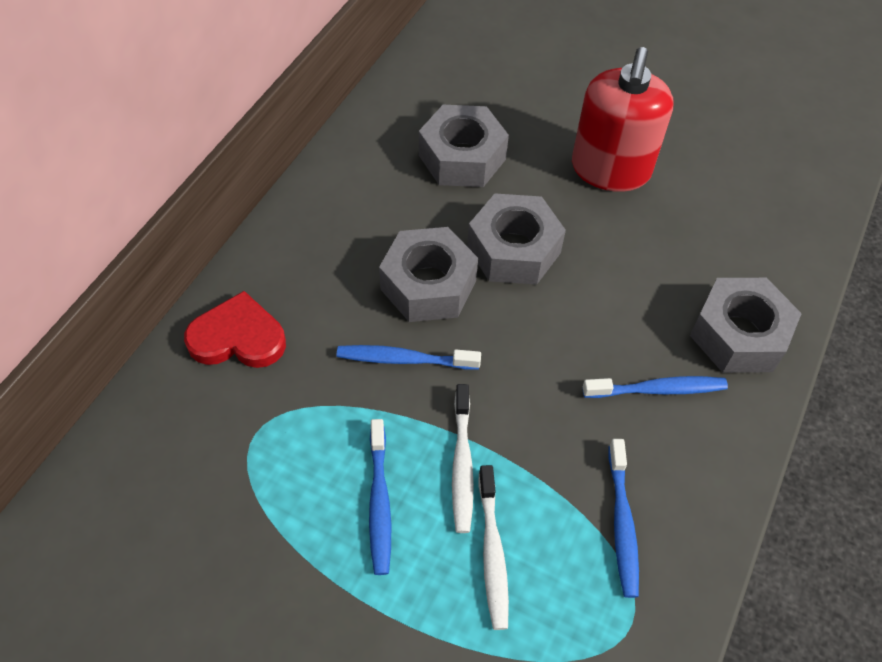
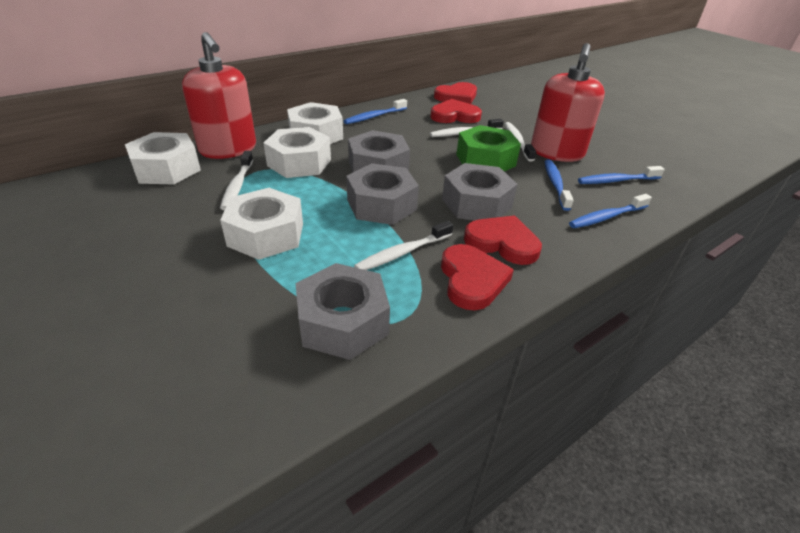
green nut: 0 -> 1
red heart: 1 -> 4
red soap dispenser: 1 -> 2
white nut: 0 -> 4
white toothbrush: 2 -> 4

